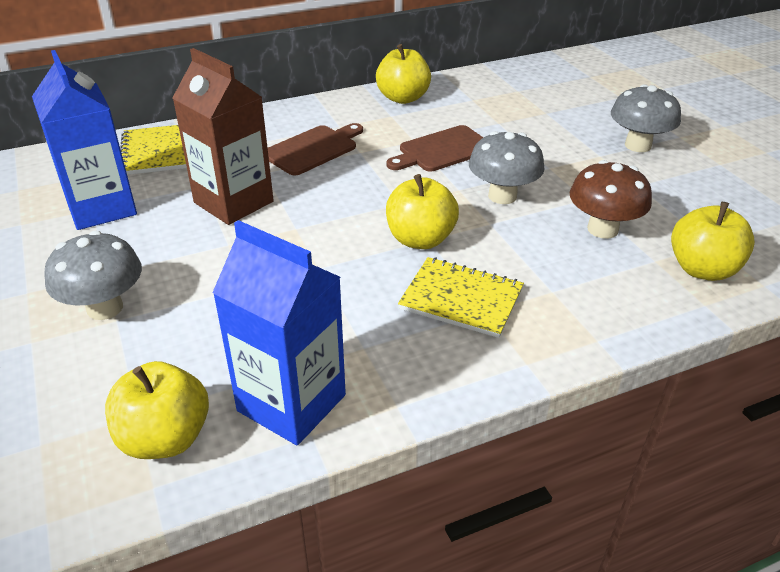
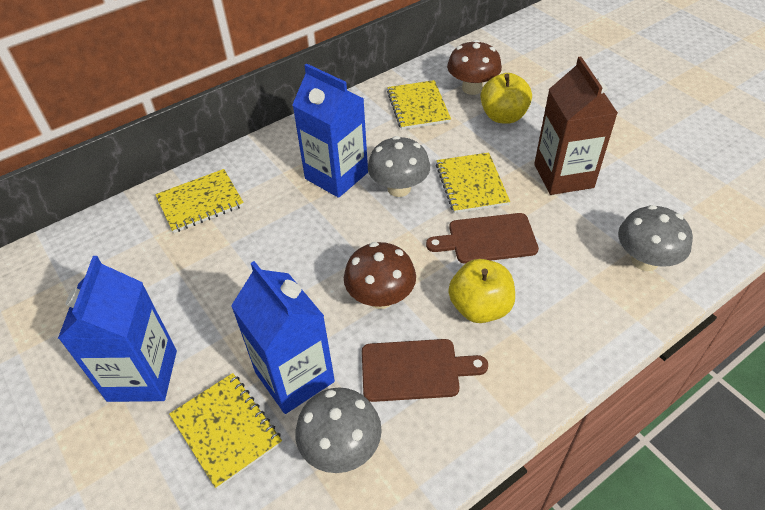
blue carton: 2 -> 3
brown mushroom: 1 -> 2
yellow apple: 4 -> 2
yellow notebook: 2 -> 4

